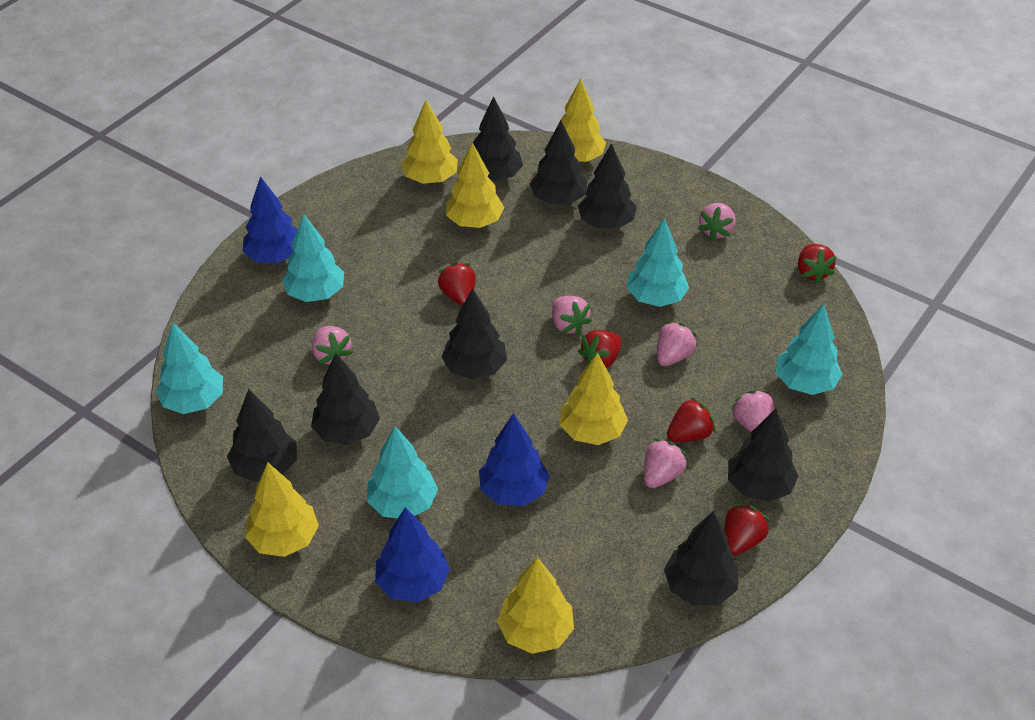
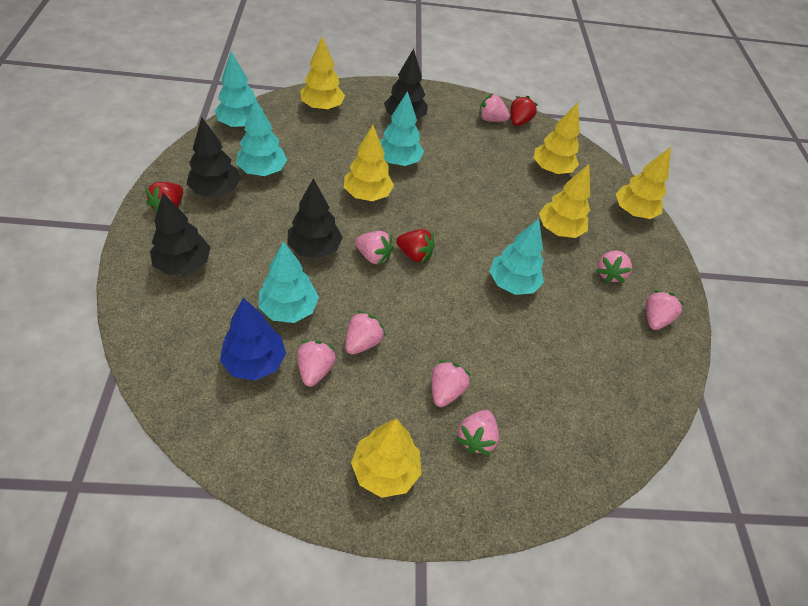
black tree: 8 -> 4
blue tree: 3 -> 1
pink strawberry: 6 -> 8
red strawberry: 5 -> 3

